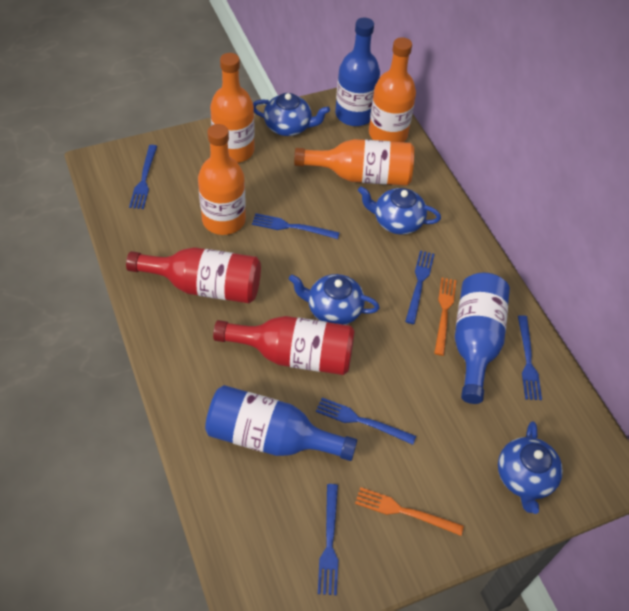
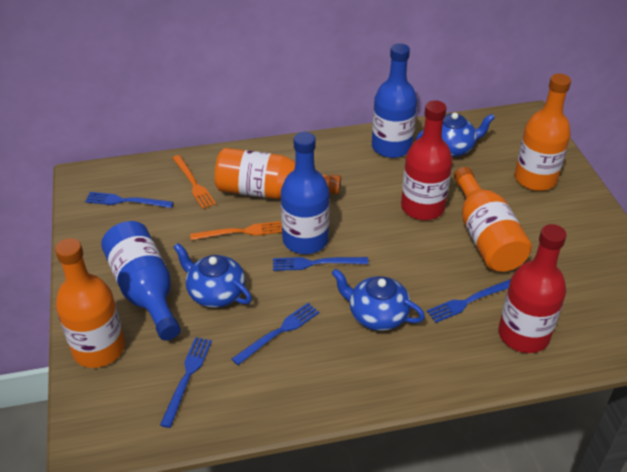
blue fork: 6 -> 5
blue teapot: 4 -> 3

